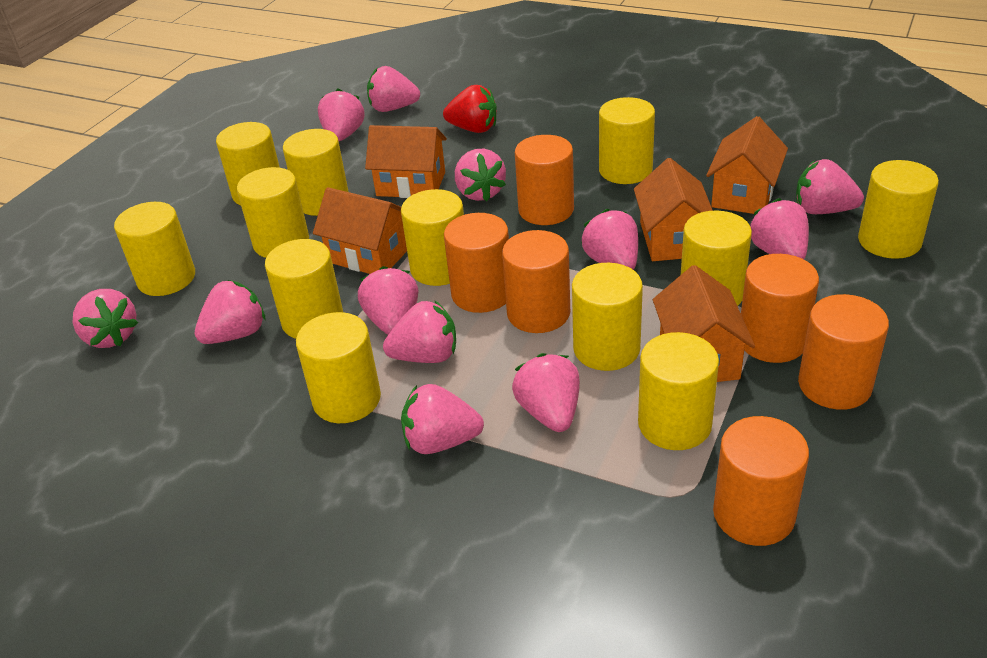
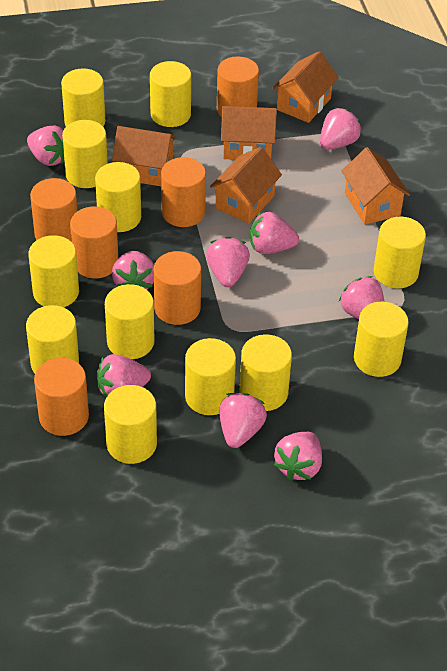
pink strawberry: 12 -> 9
red strawberry: 1 -> 0

